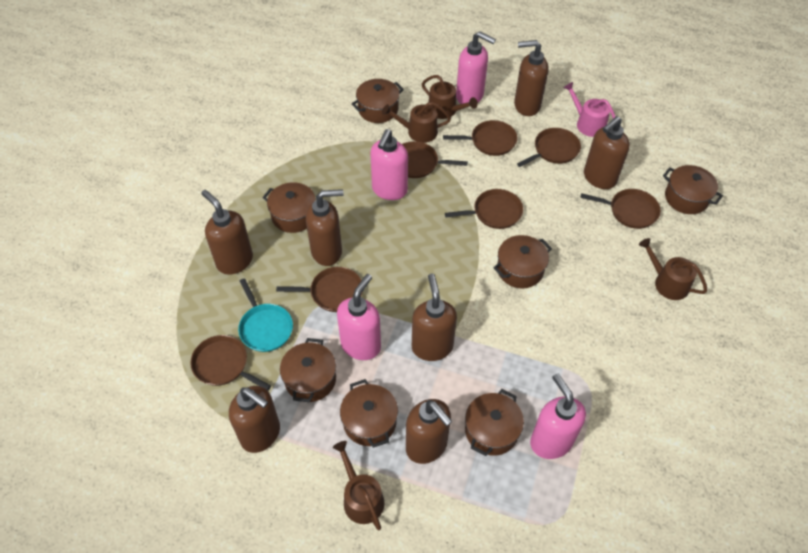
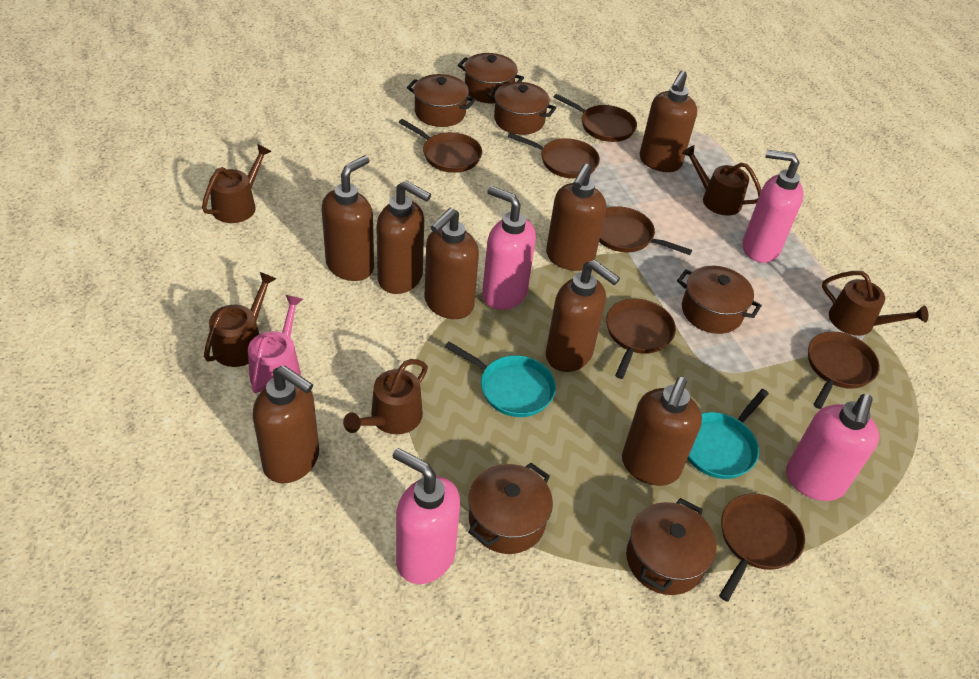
brown pot: 7 -> 6
brown soap dispenser: 7 -> 8
brown watering can: 4 -> 5
turquoise pan: 1 -> 2

